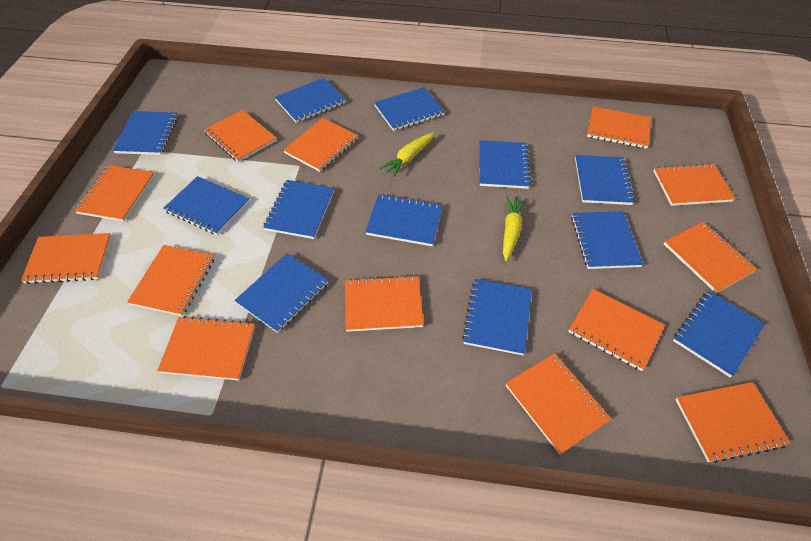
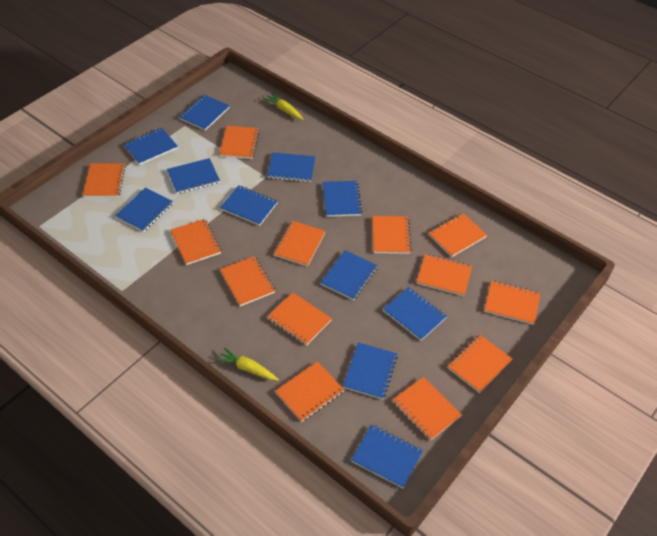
blue notebook: 12 -> 11

